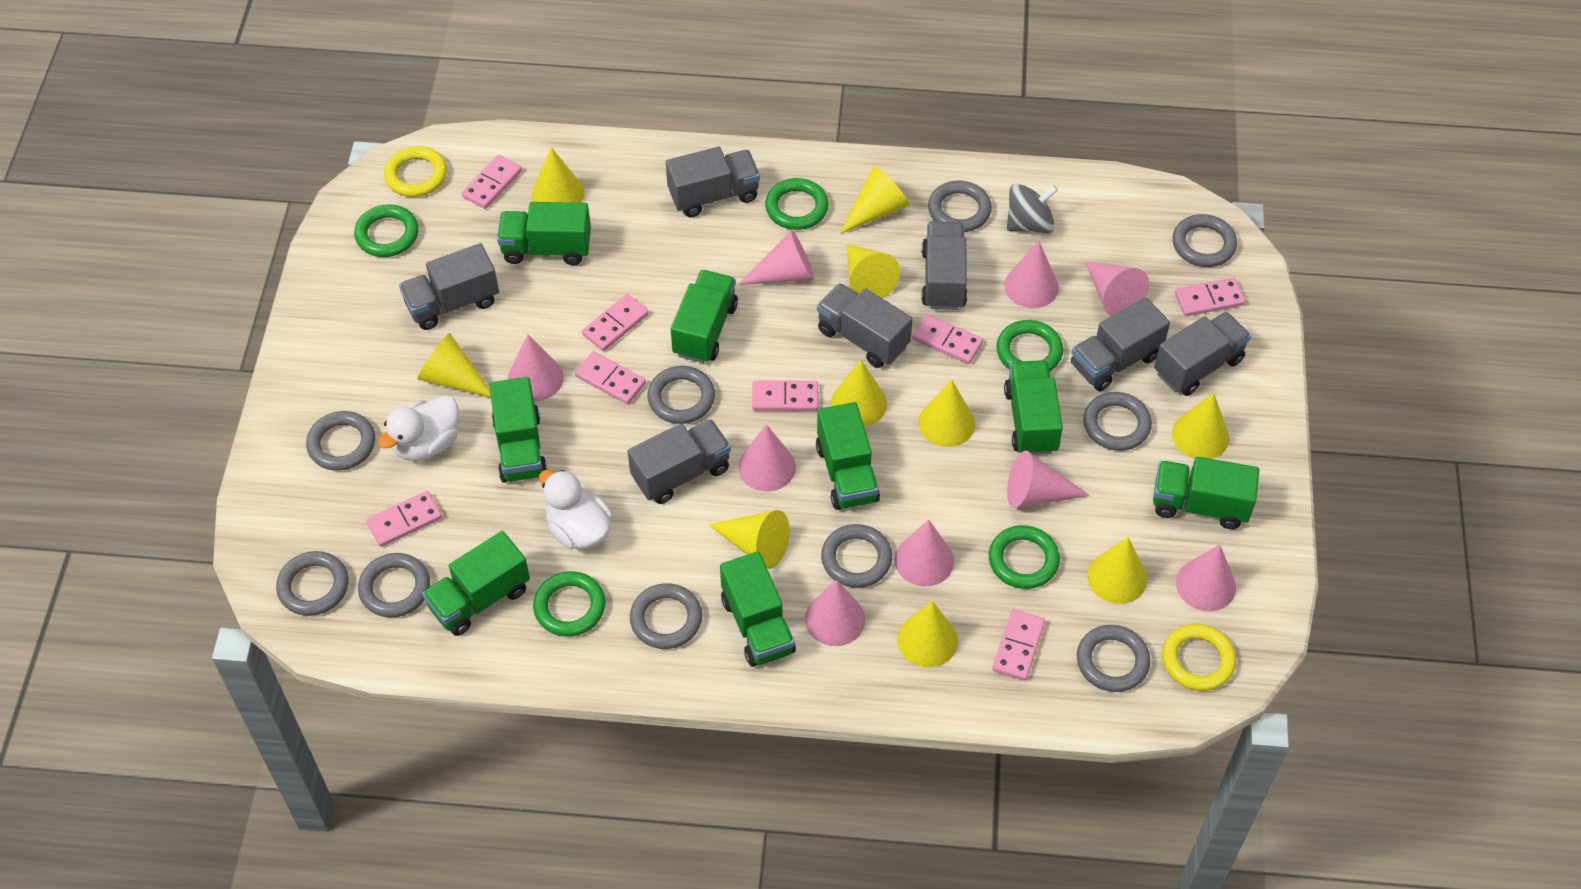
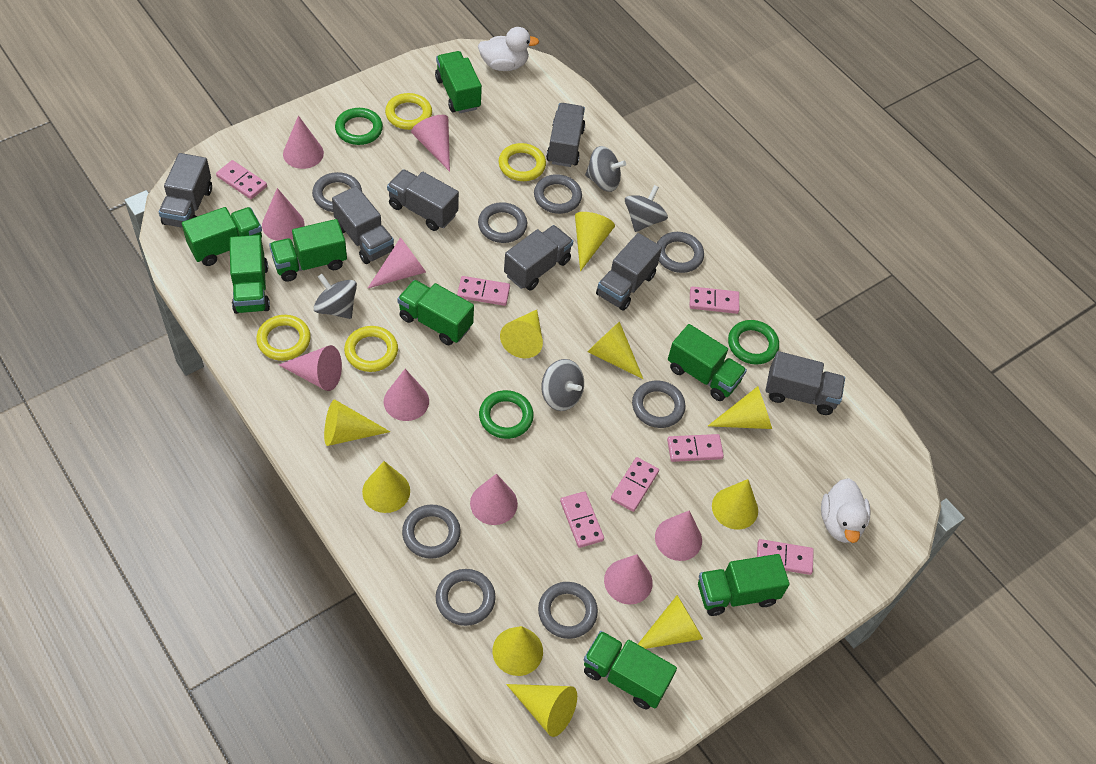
green ring: 5 -> 3
grey ring: 10 -> 8
grey spinning top: 1 -> 4
pink domino: 8 -> 7
yellow ring: 2 -> 4

